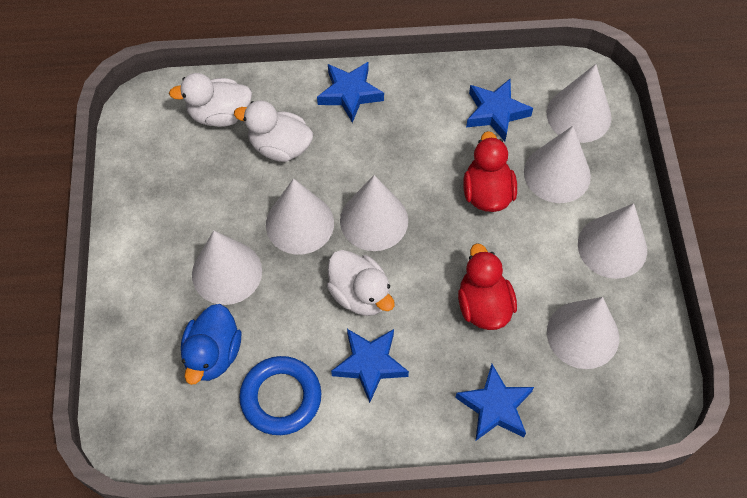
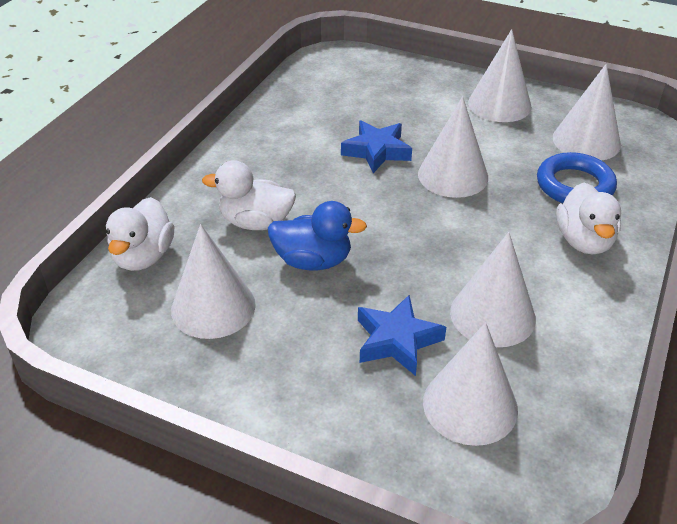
blue star: 4 -> 2
red duck: 2 -> 0
white cone: 7 -> 6

